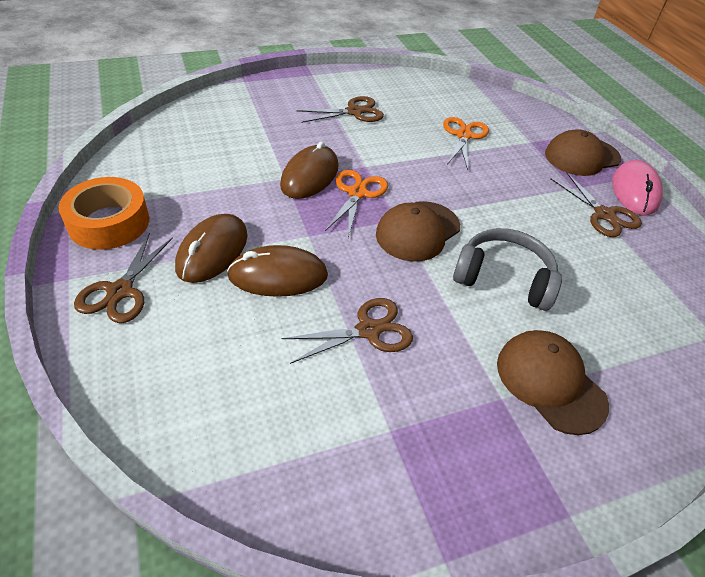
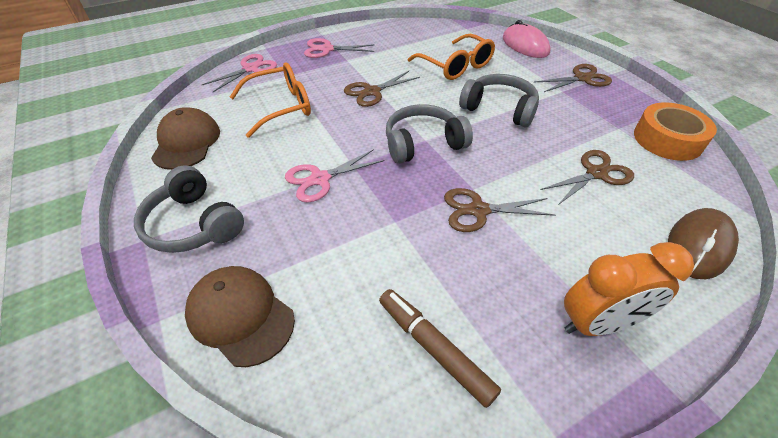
brown cap: 3 -> 2
brown marker: 0 -> 1
brown mouse: 3 -> 1
grey headphones: 1 -> 3
orange clock: 0 -> 1
orange glasses: 0 -> 2
orange scissors: 2 -> 0
pink scissors: 0 -> 3

